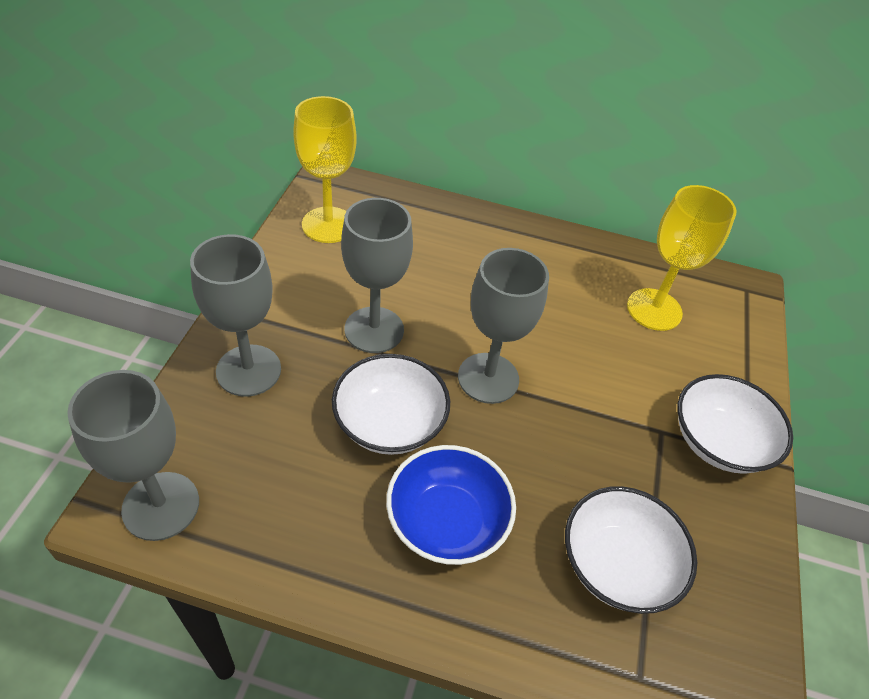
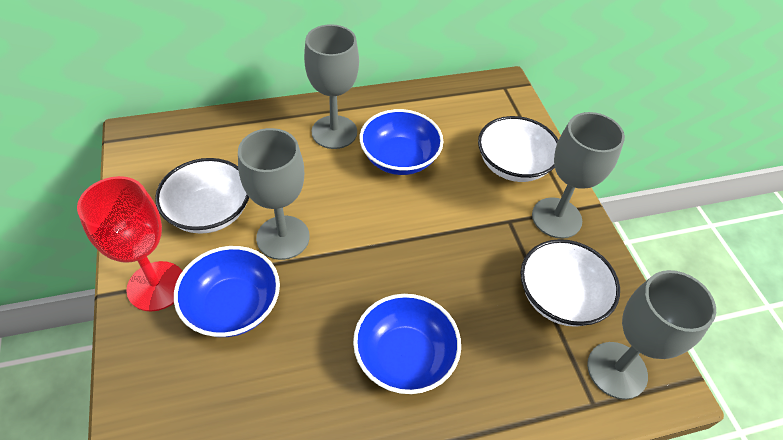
blue bowl: 1 -> 3
red goblet: 0 -> 1
yellow goblet: 2 -> 0

